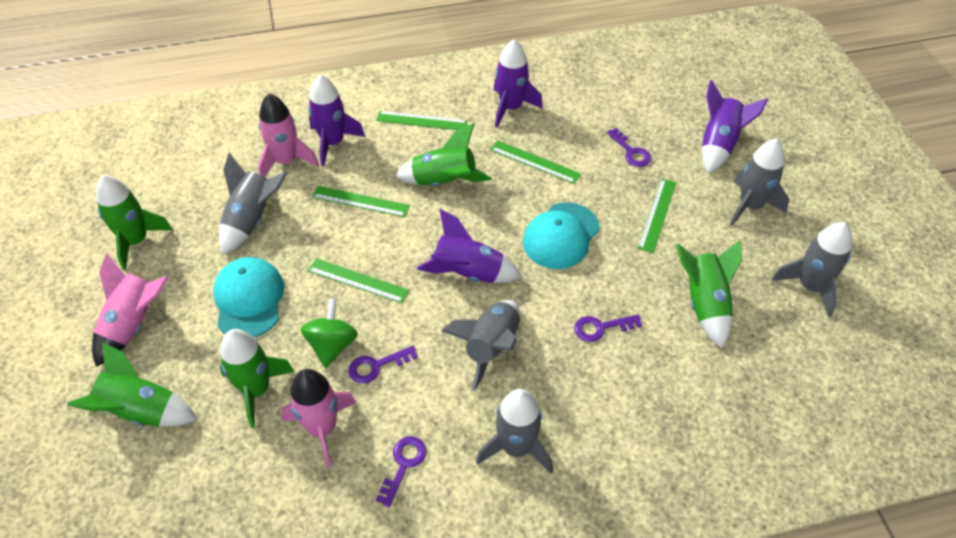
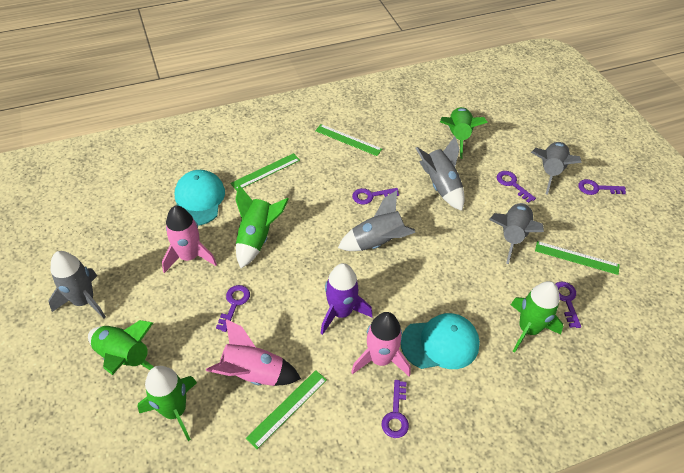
green ruler: 5 -> 4
green spinning top: 1 -> 0
purple key: 4 -> 6
purple rocket: 4 -> 1

